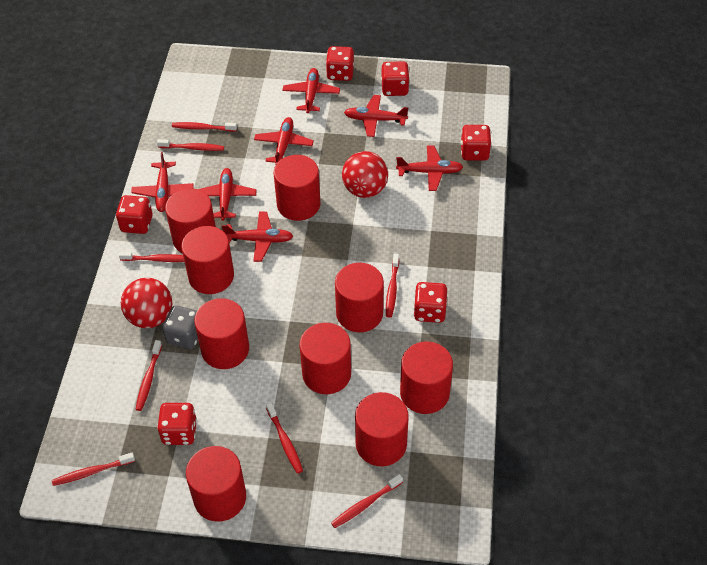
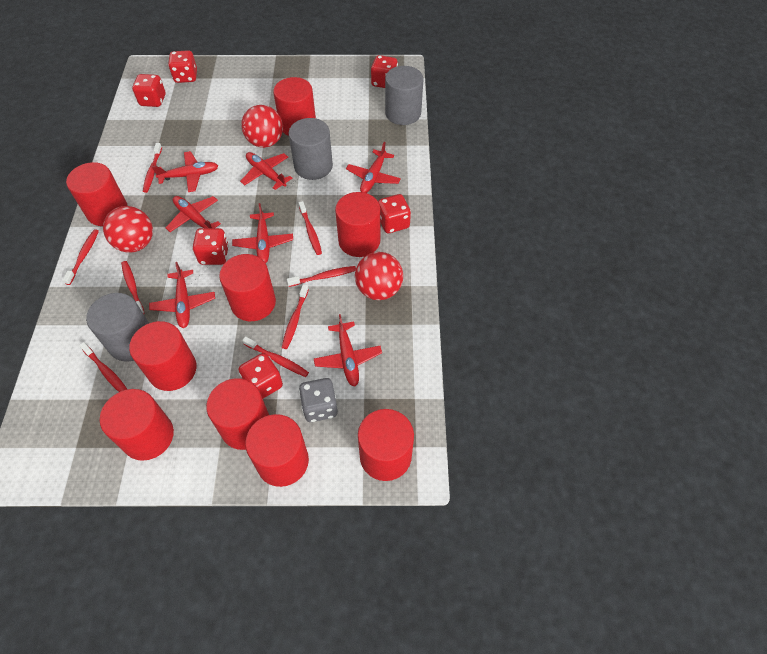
grey cylinder: 0 -> 3
red ball: 2 -> 3

